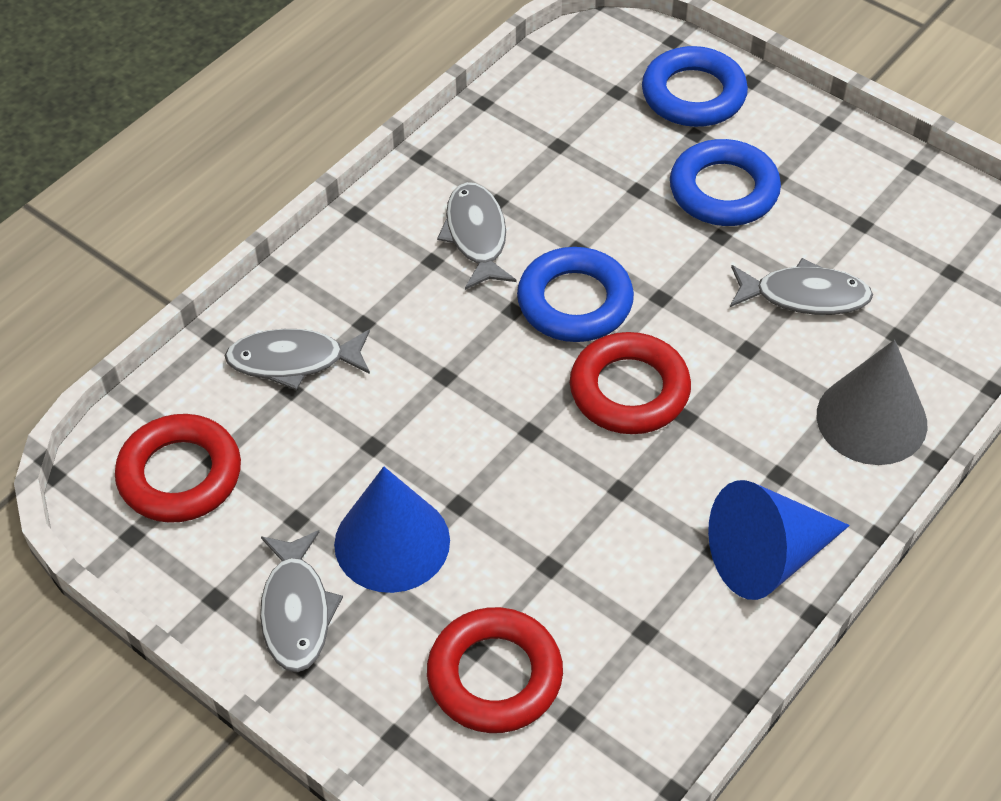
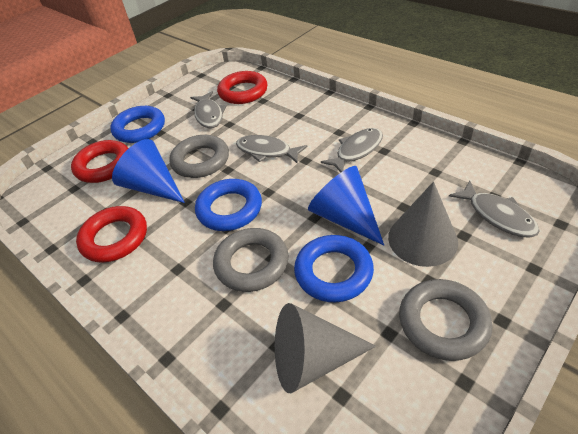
grey cone: 1 -> 2
grey ring: 0 -> 3

